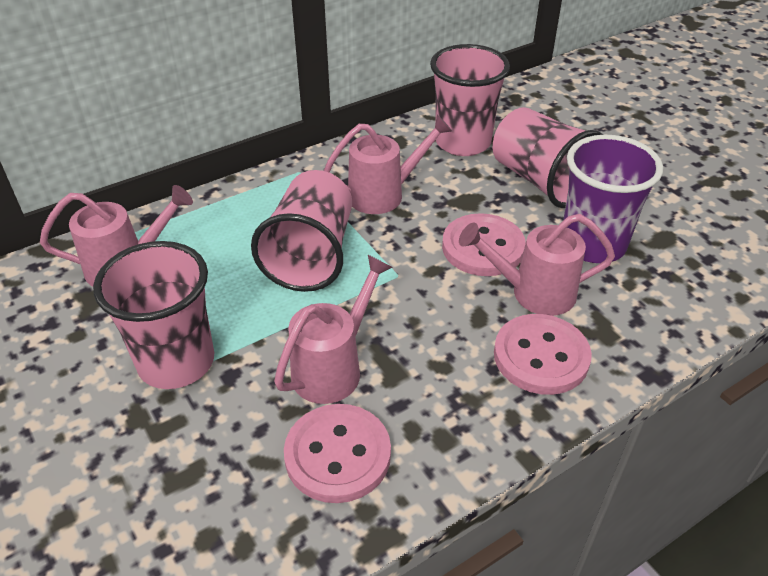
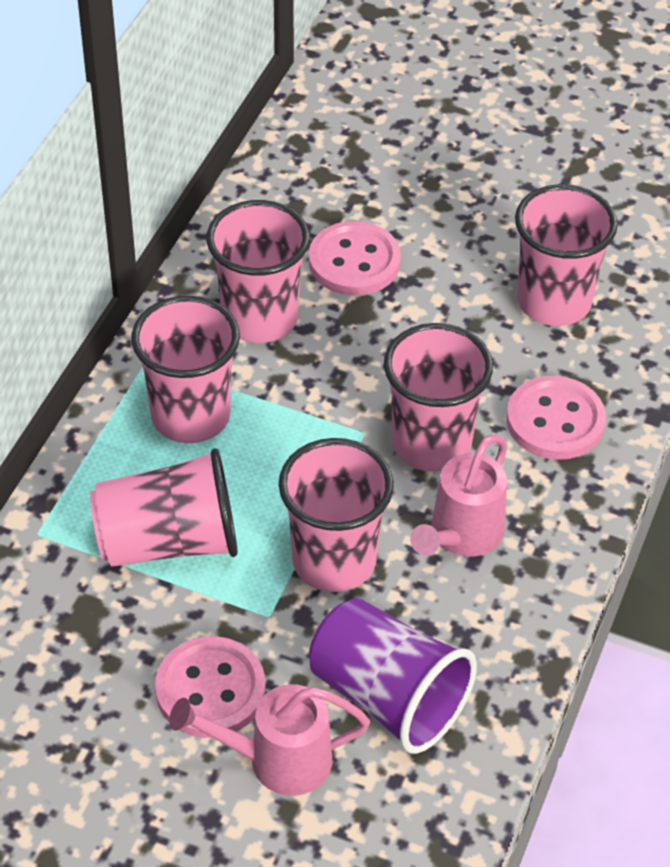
pink cup: 4 -> 6
pink watering can: 4 -> 2

